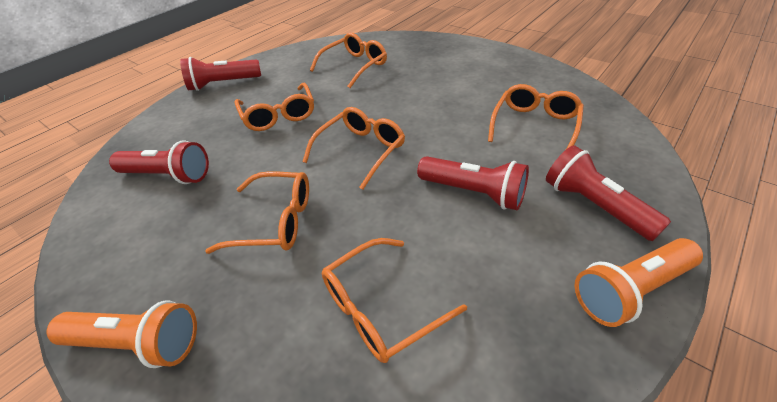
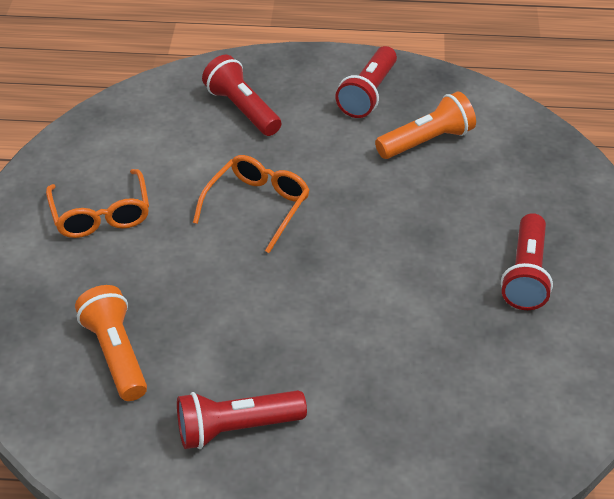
orange glasses: 6 -> 2

